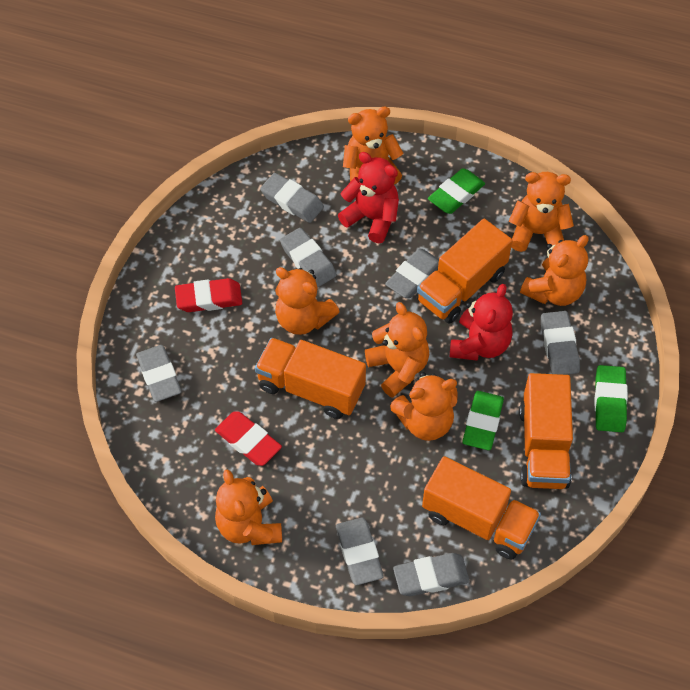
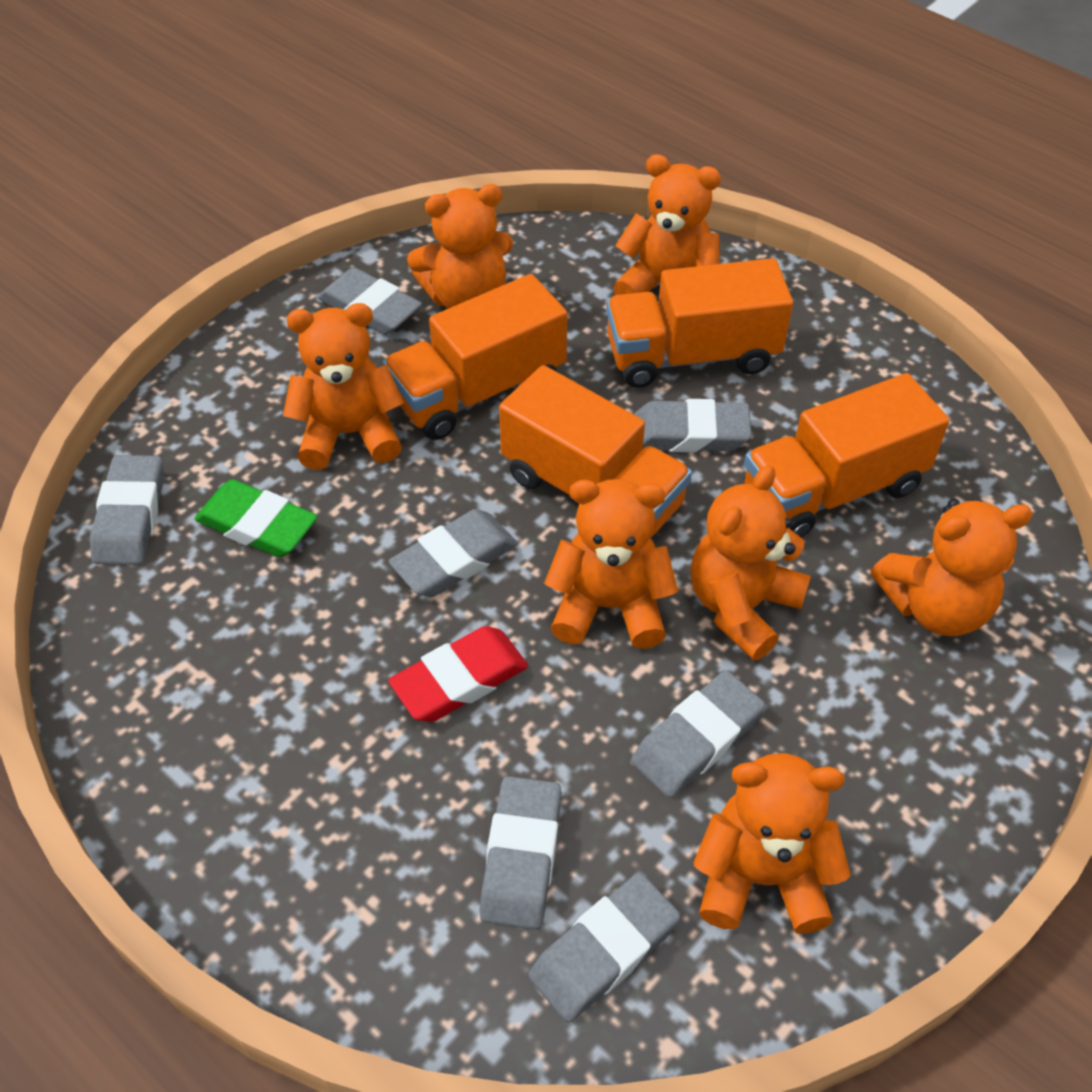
green eraser: 3 -> 1
red eraser: 2 -> 1
red teddy bear: 2 -> 0

